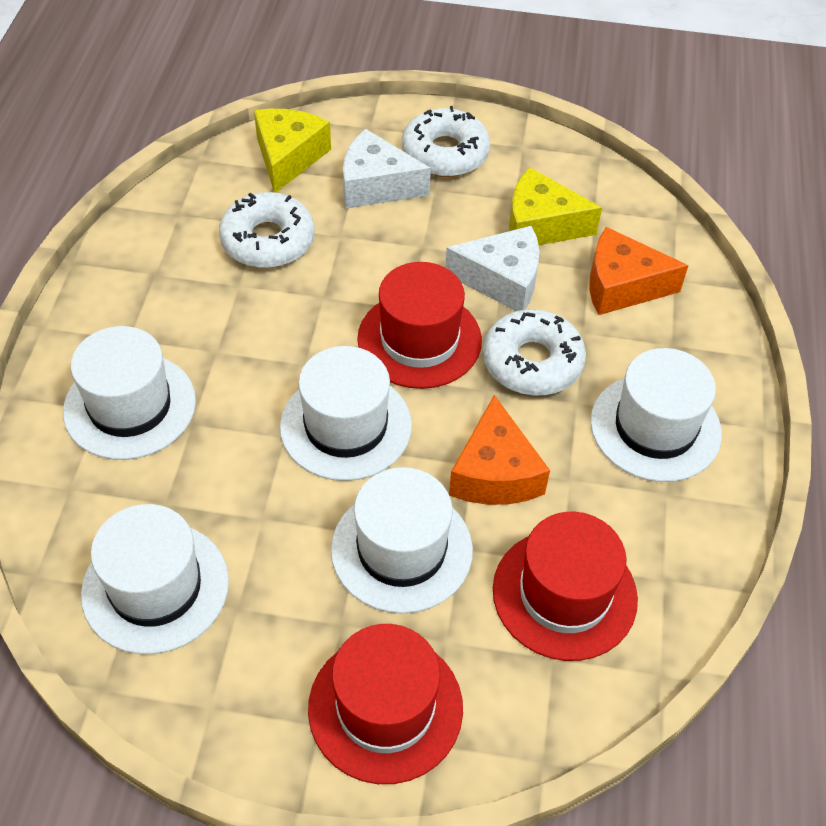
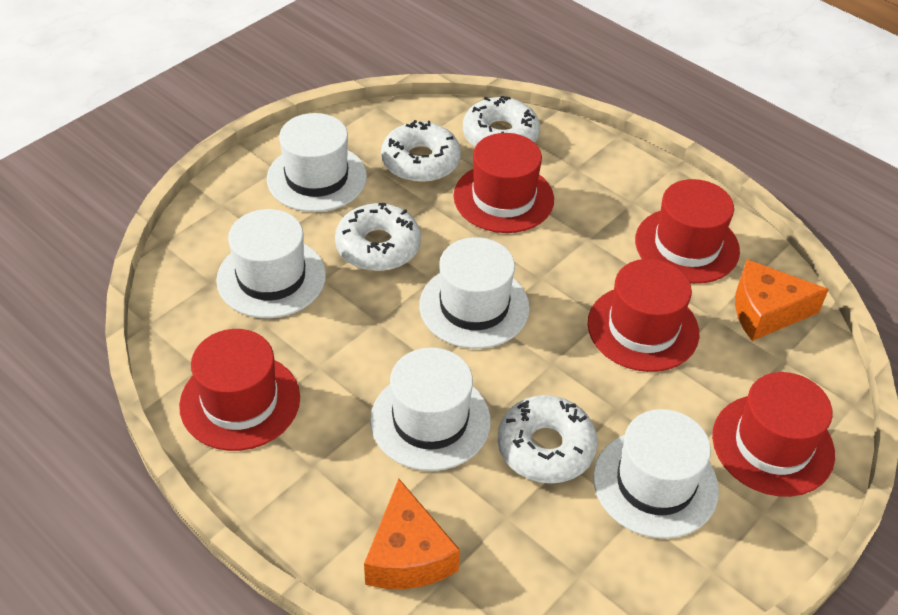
red hat: 3 -> 5
white cheese: 2 -> 0
white donut: 3 -> 4
yellow cheese: 2 -> 0

